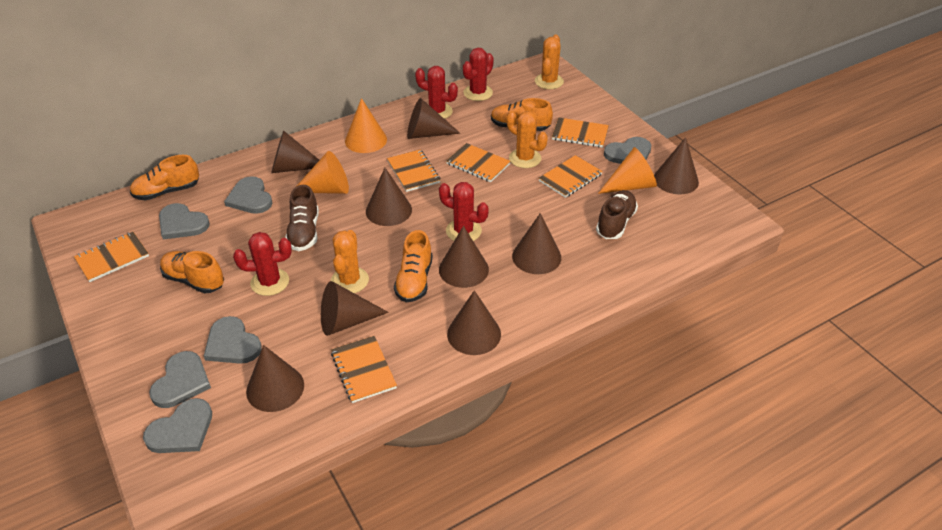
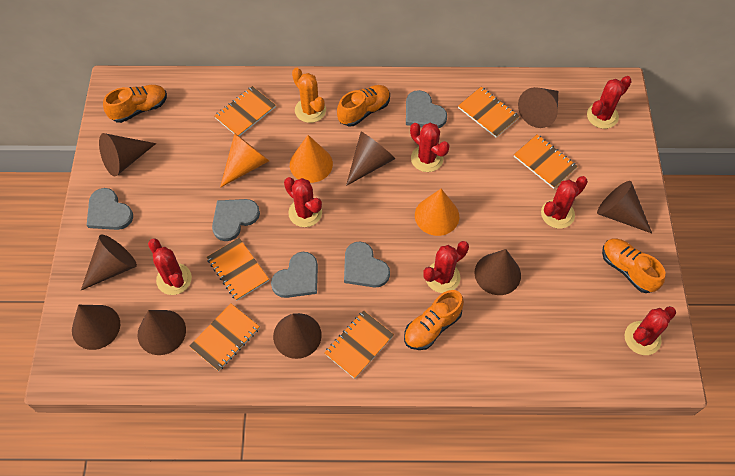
brown shoe: 2 -> 0
grey heart: 6 -> 5
orange cactus: 3 -> 1
red cactus: 4 -> 7

